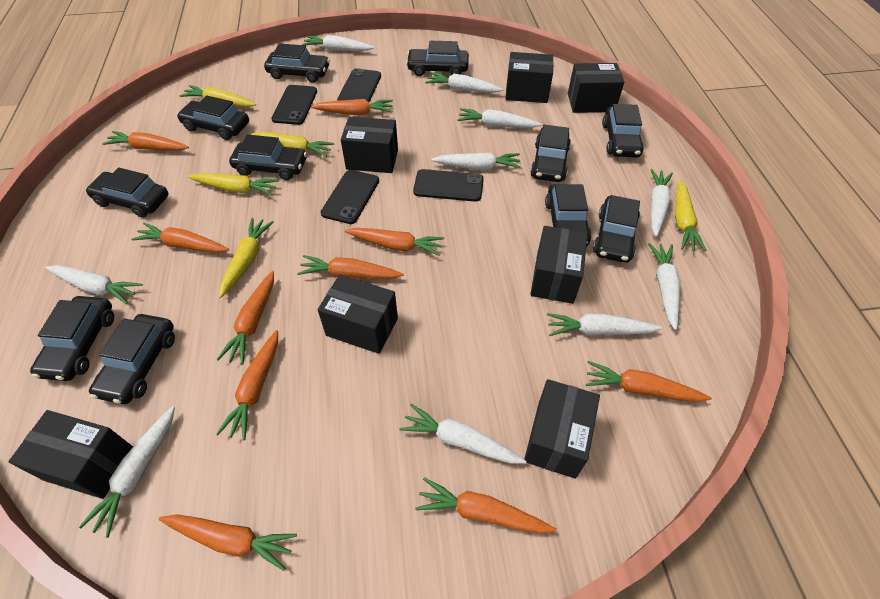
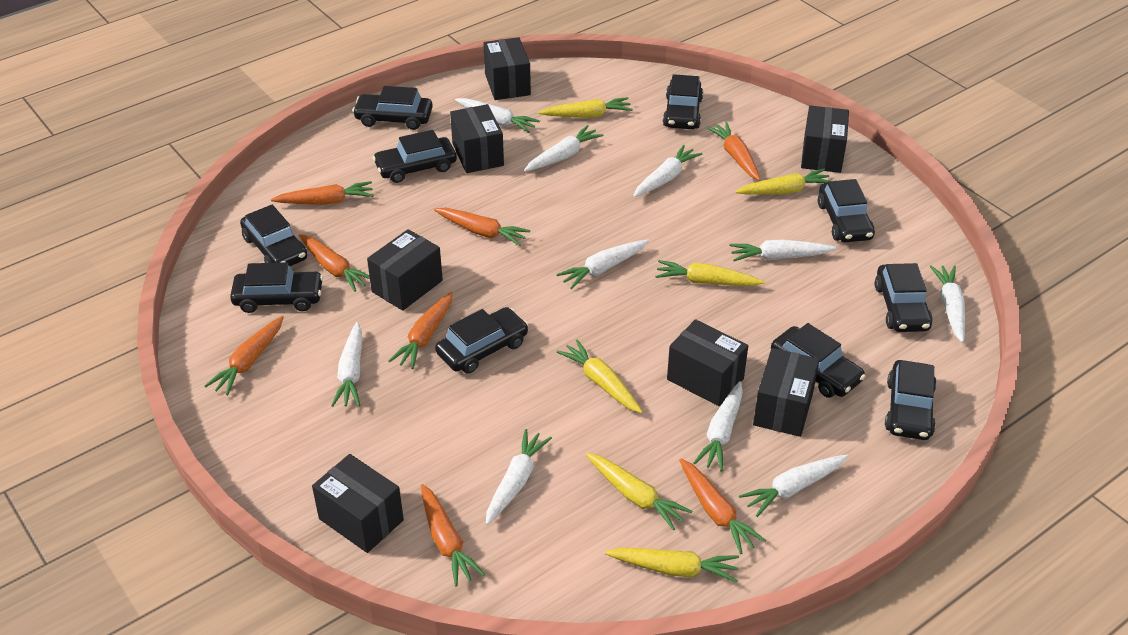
black car: 11 -> 10
black phone: 4 -> 0
orange carrot: 10 -> 8
yellow carrot: 5 -> 6

